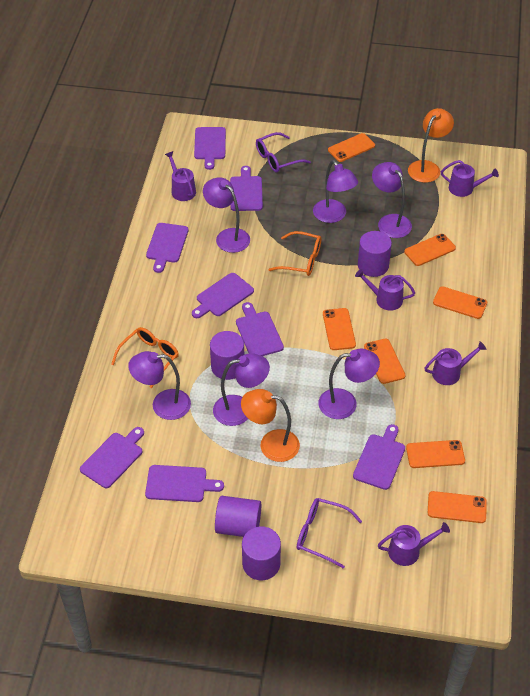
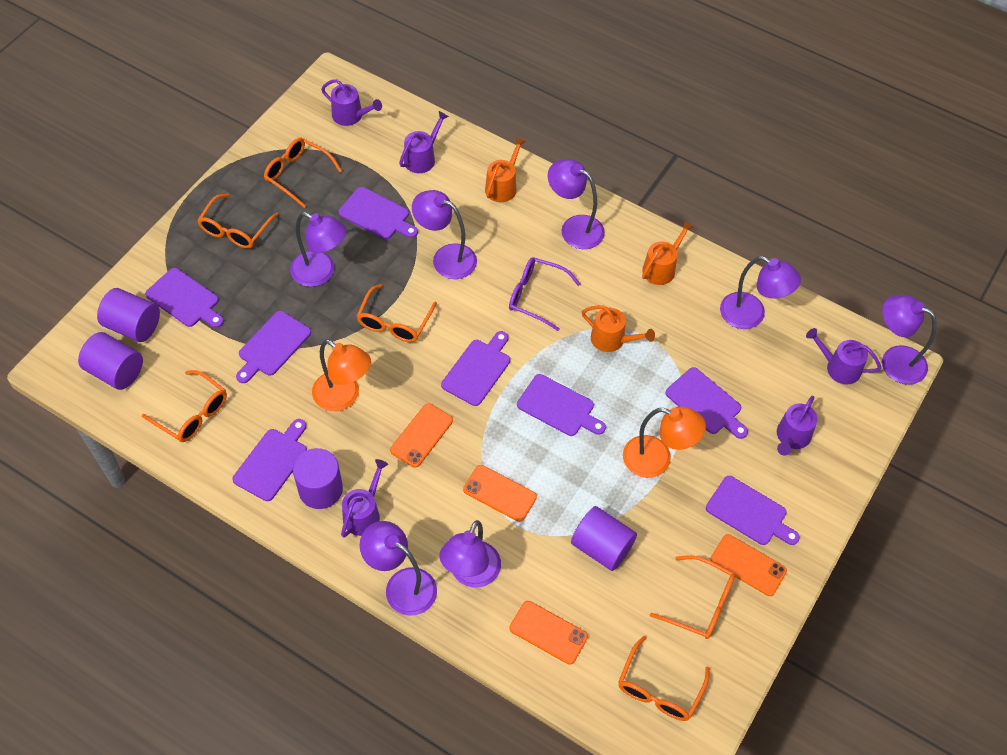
orange glasses: 2 -> 6
orange phone: 7 -> 4
orange watering can: 0 -> 3
purple glasses: 2 -> 1
purple lamp: 6 -> 7

